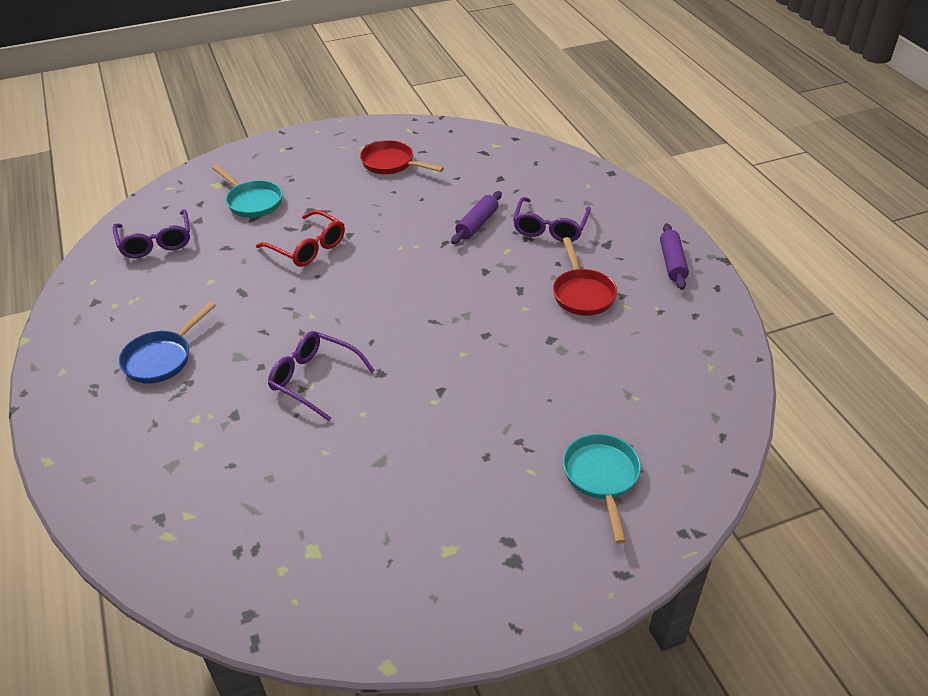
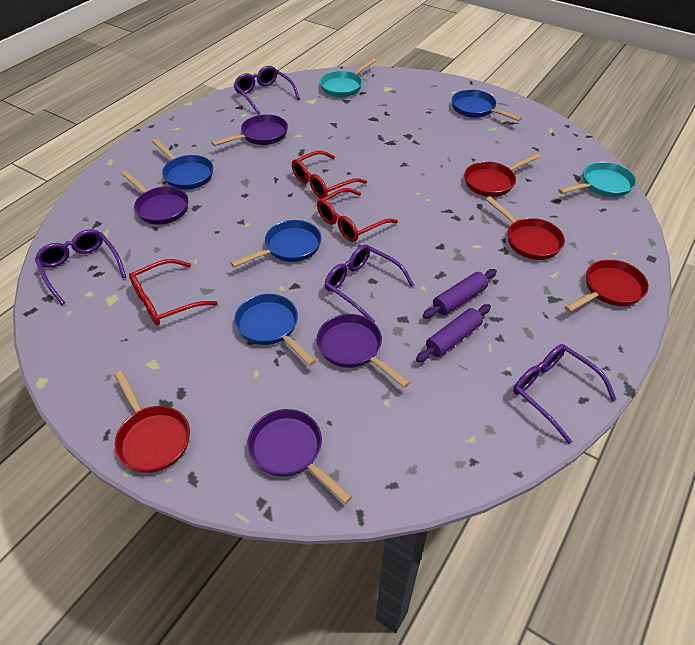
blue pan: 1 -> 4
purple glasses: 3 -> 4
purple pan: 0 -> 4
red glasses: 1 -> 3
red pan: 2 -> 4

